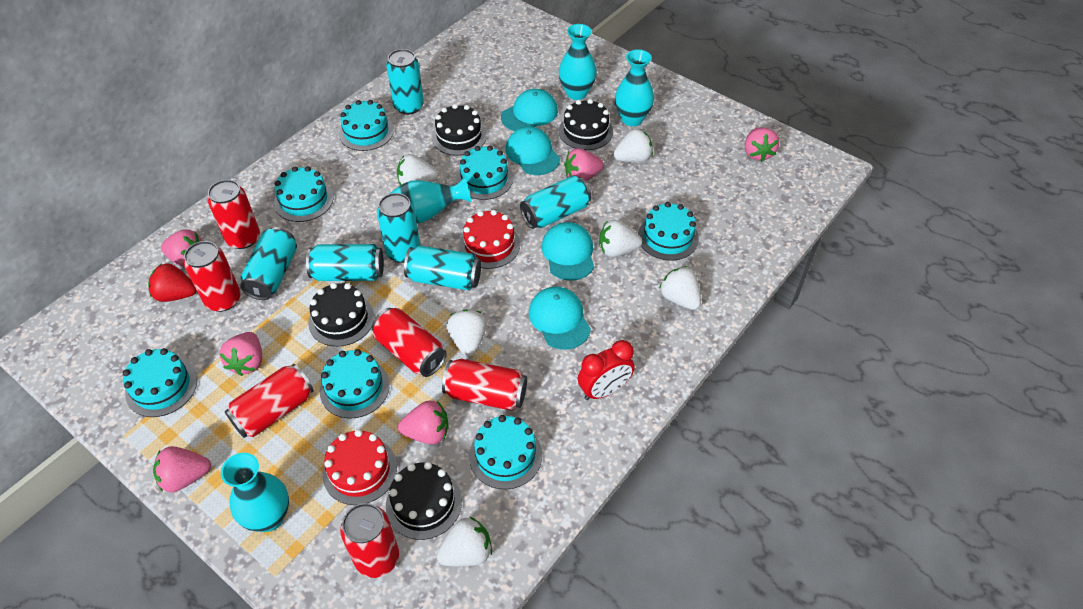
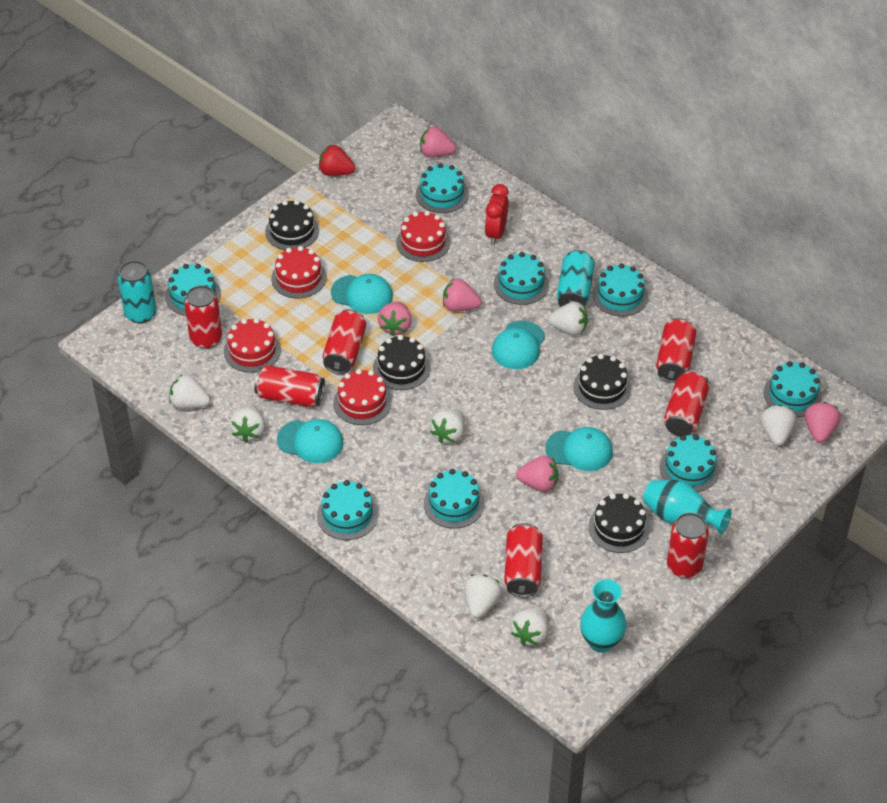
pink strawberry: 6 -> 5
red cake: 2 -> 4
red can: 6 -> 7
turquoise cake: 7 -> 8
turquoise can: 6 -> 2
turquoise vase: 4 -> 2
white strawberry: 6 -> 7

